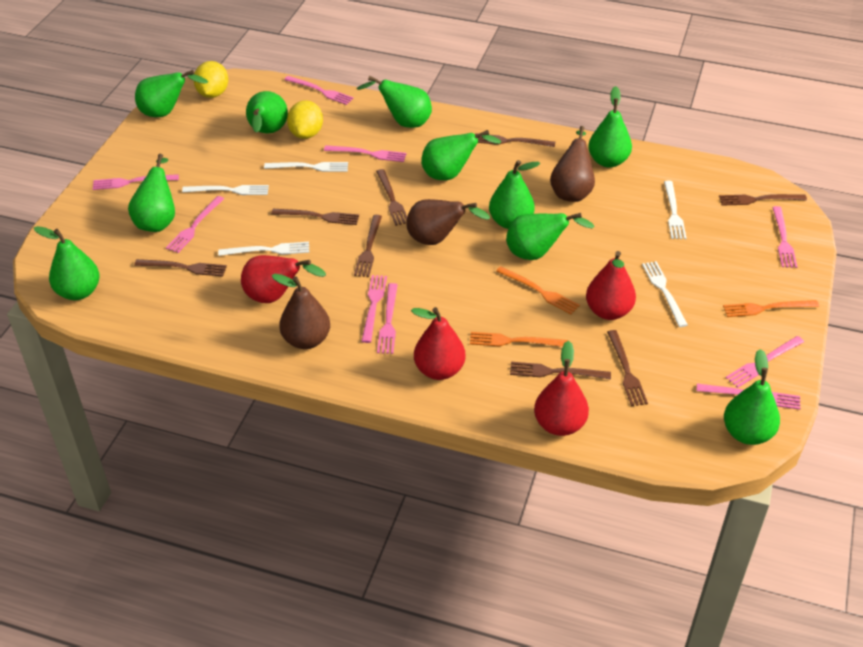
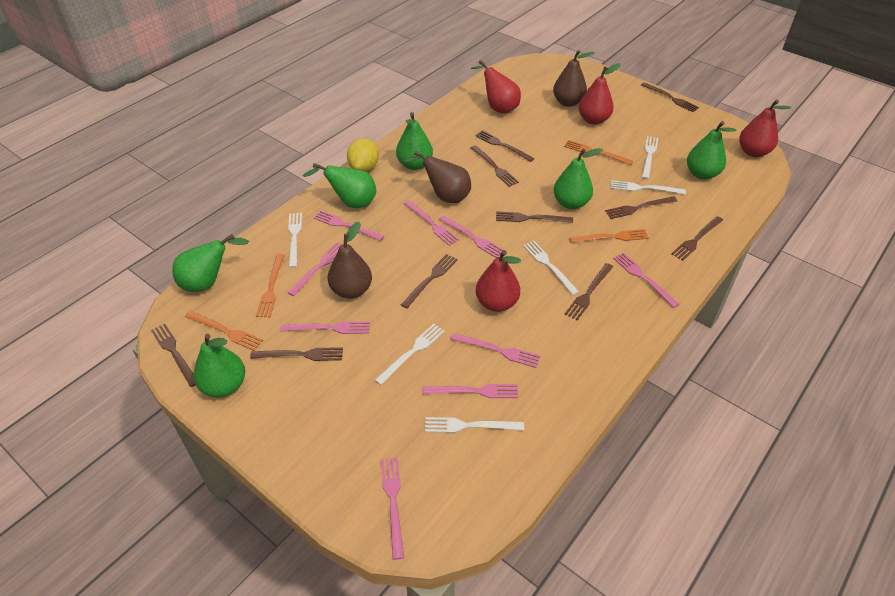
brown fork: 8 -> 10
green pear: 10 -> 6
orange fork: 3 -> 4
white fork: 5 -> 6
yellow lemon: 2 -> 1

